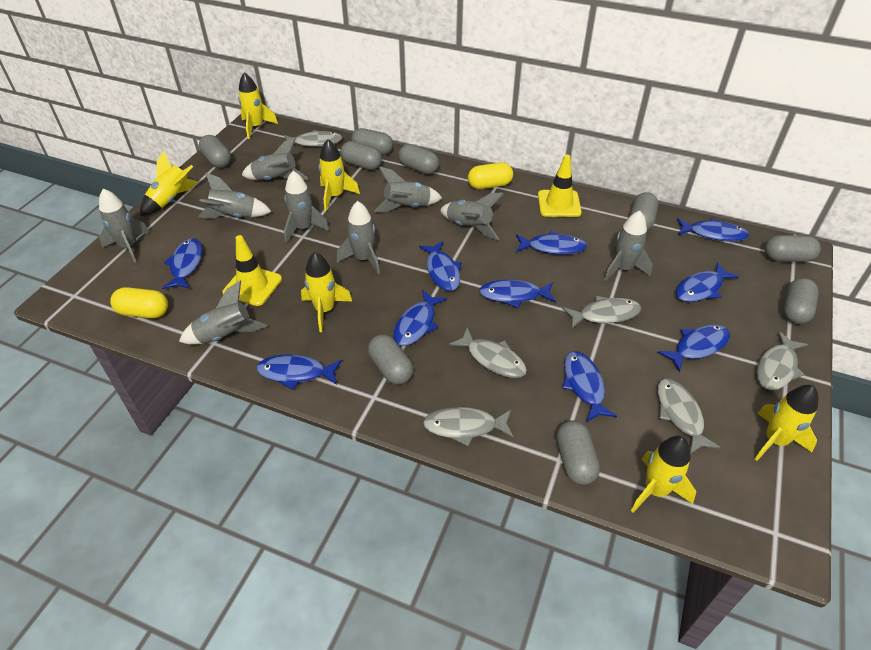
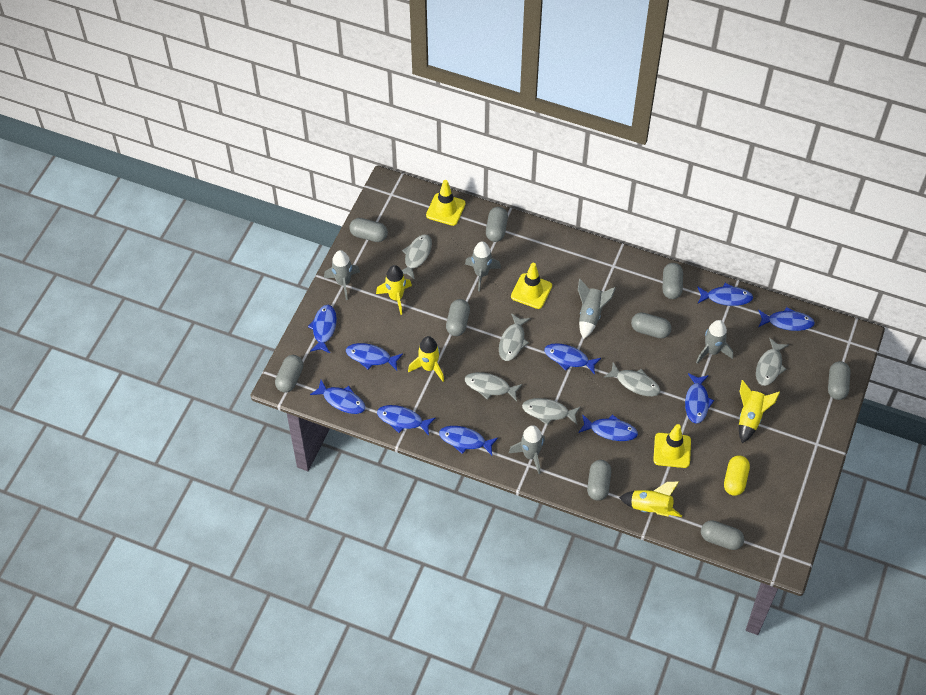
grey rocket: 9 -> 5
yellow capsule: 2 -> 1
yellow rocket: 6 -> 4
yellow traffic cone: 2 -> 3

